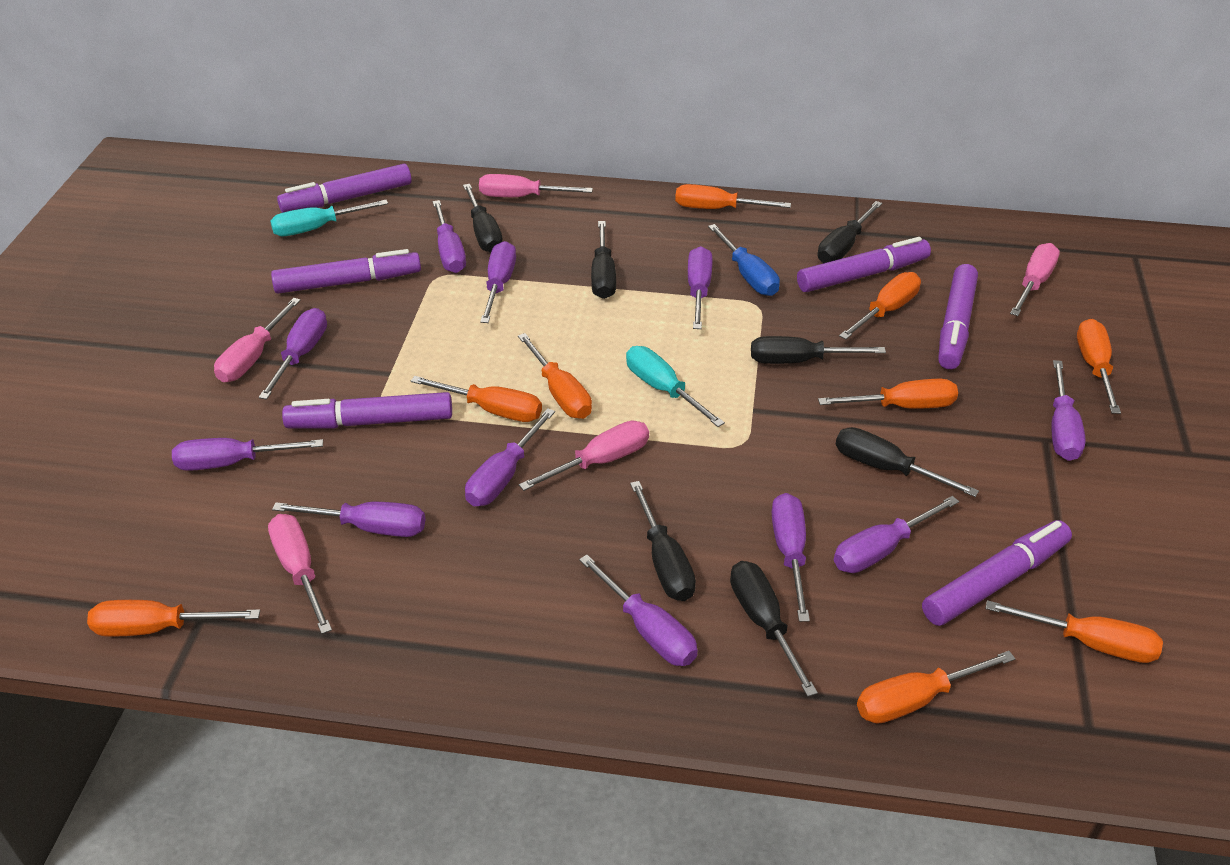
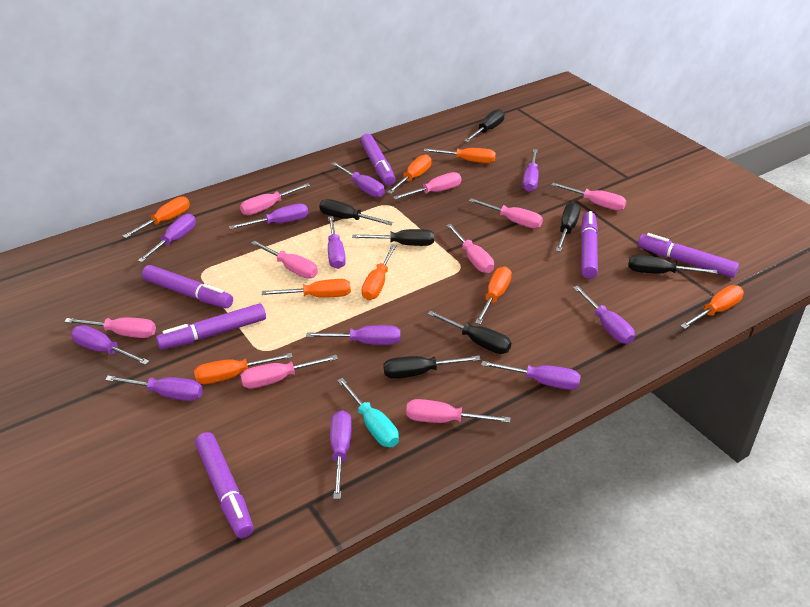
blue screwdriver: 1 -> 0
orange screwdriver: 9 -> 8
pink screwdriver: 5 -> 9
turquoise screwdriver: 2 -> 1

